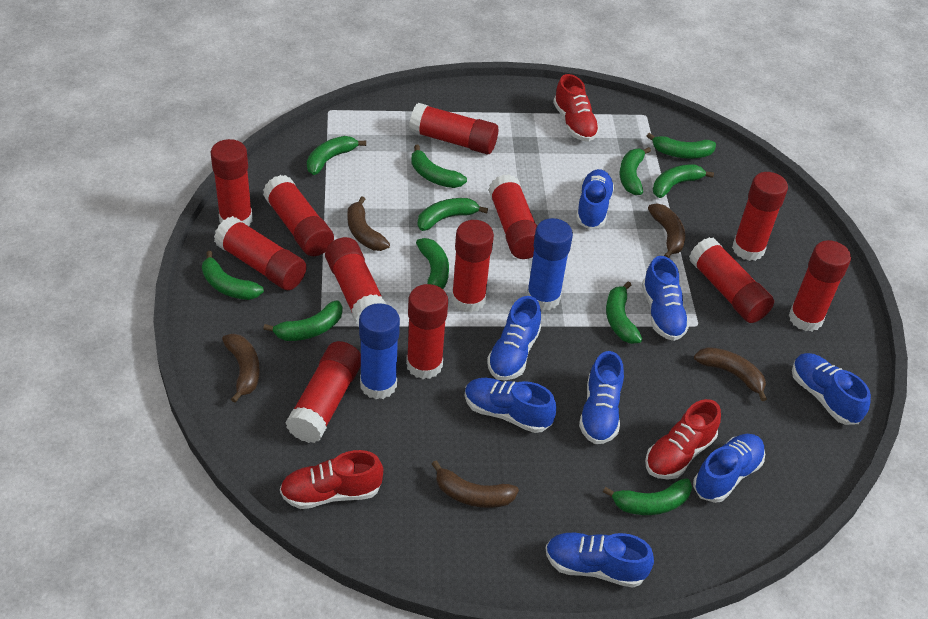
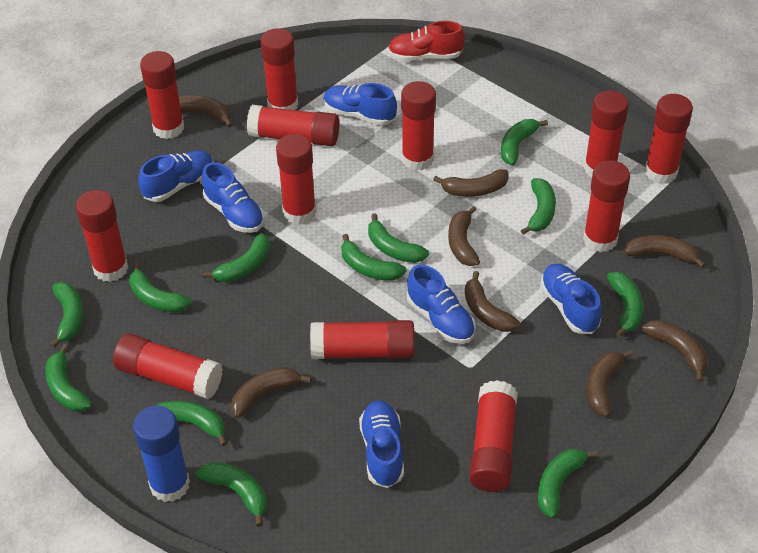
blue glue stick: 2 -> 1
blue shoe: 8 -> 6
brown banana: 5 -> 8
green banana: 11 -> 12
red shoe: 3 -> 1

